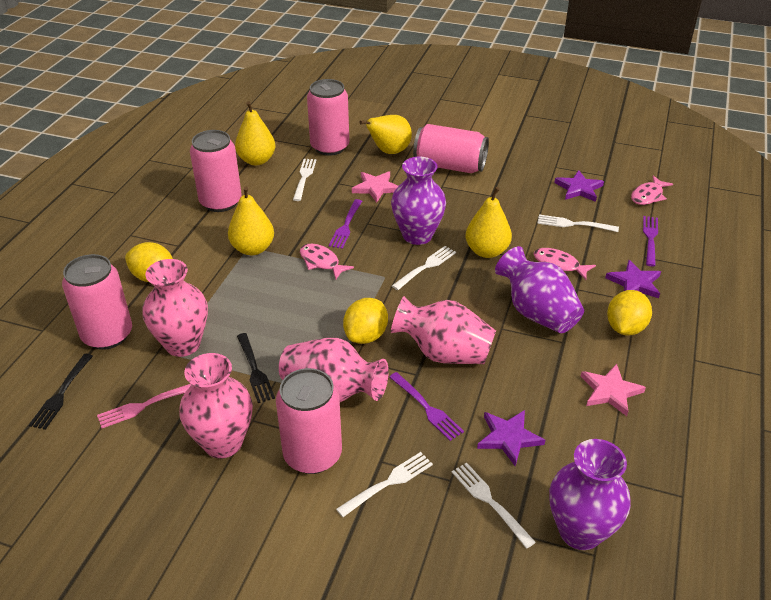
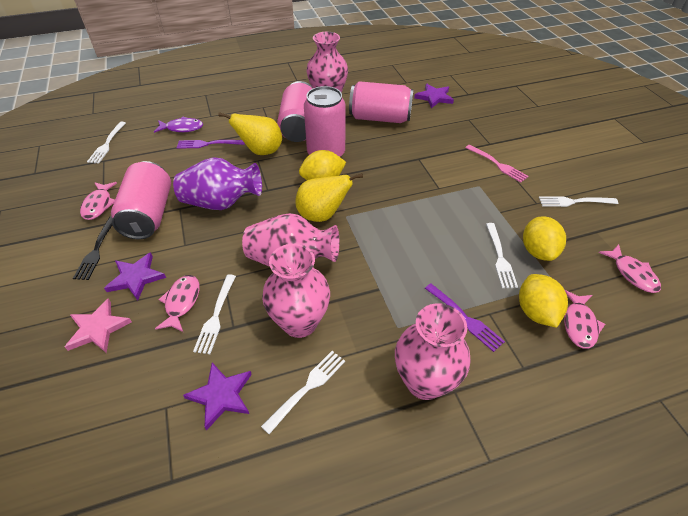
black fork: 2 -> 1
pink can: 5 -> 4
pink fish: 3 -> 4
pink star: 2 -> 1
purple fish: 0 -> 1
purple fork: 3 -> 2
purple vase: 3 -> 1
yellow pear: 4 -> 2

